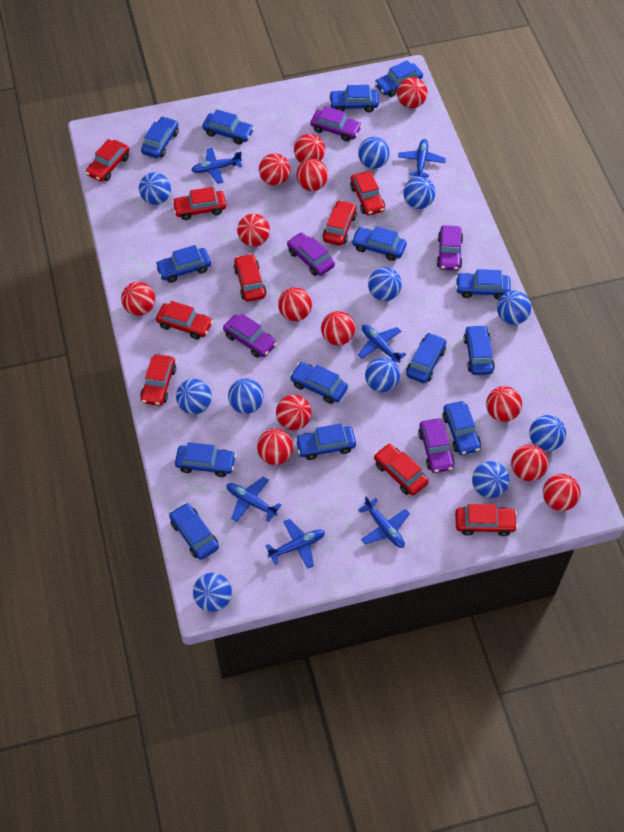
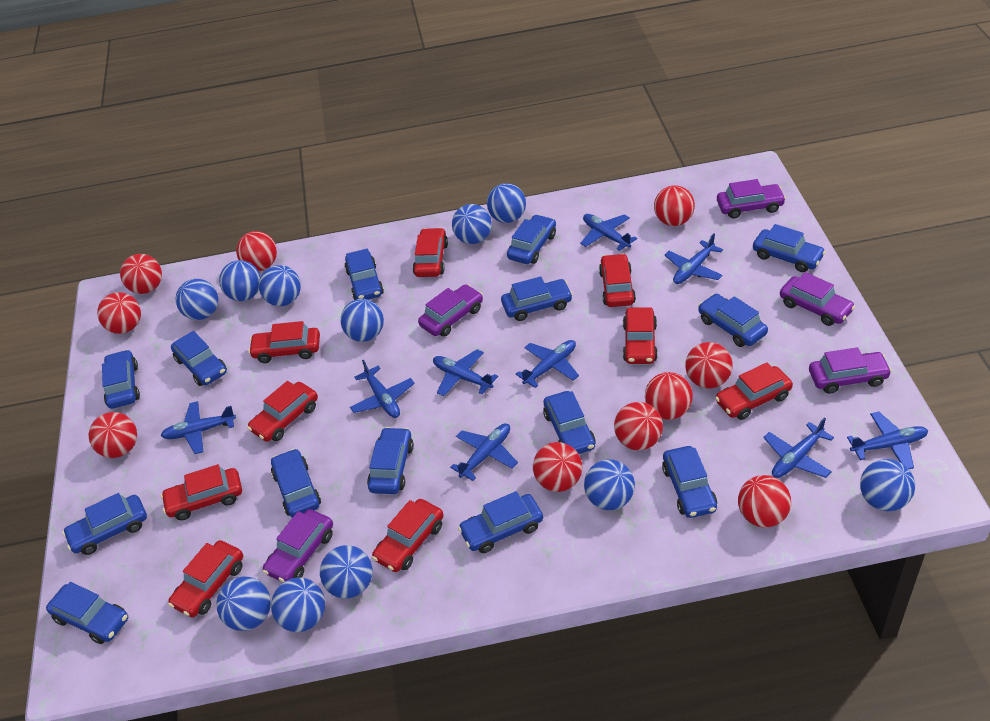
blue plane: 6 -> 9
red ball: 13 -> 10

